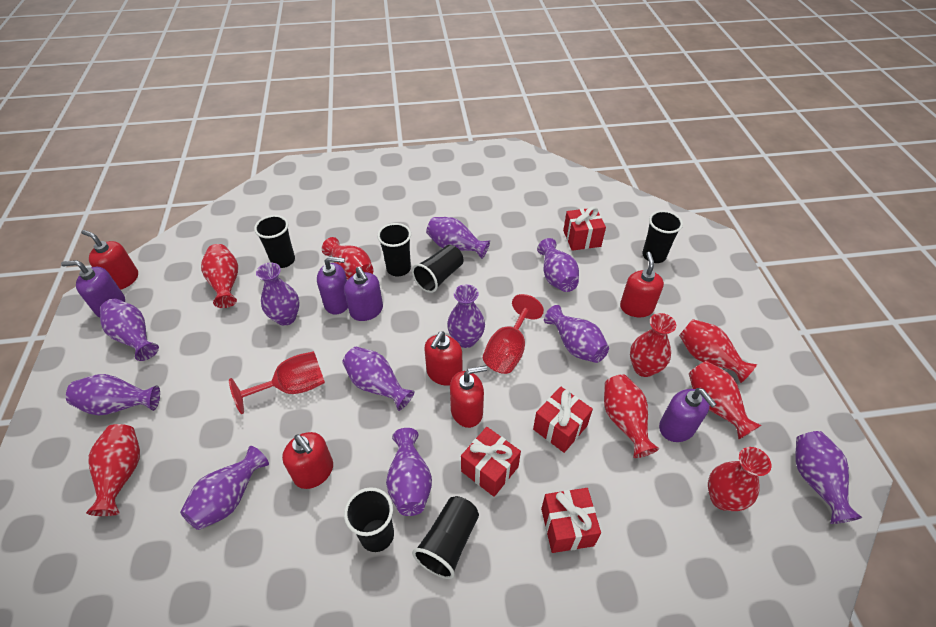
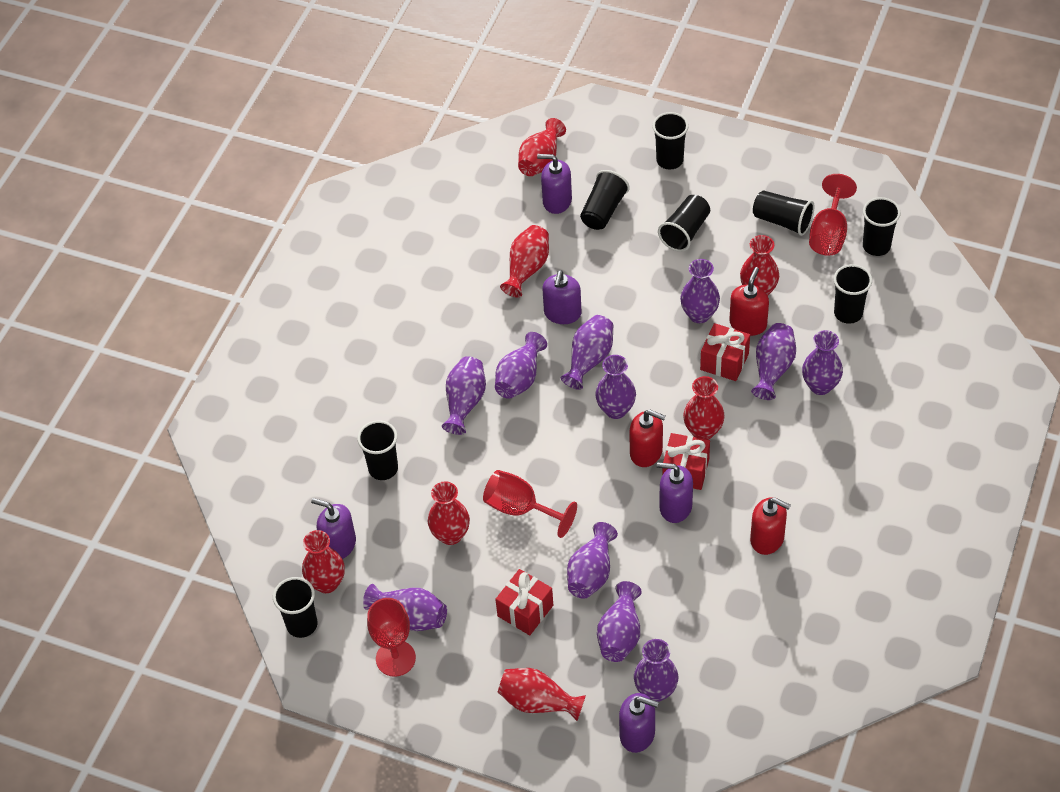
black cup: 6 -> 8
purple soap dispenser: 4 -> 5
red gift: 4 -> 3
red goblet: 2 -> 3
red soap dispenser: 5 -> 3
red vase: 8 -> 7

